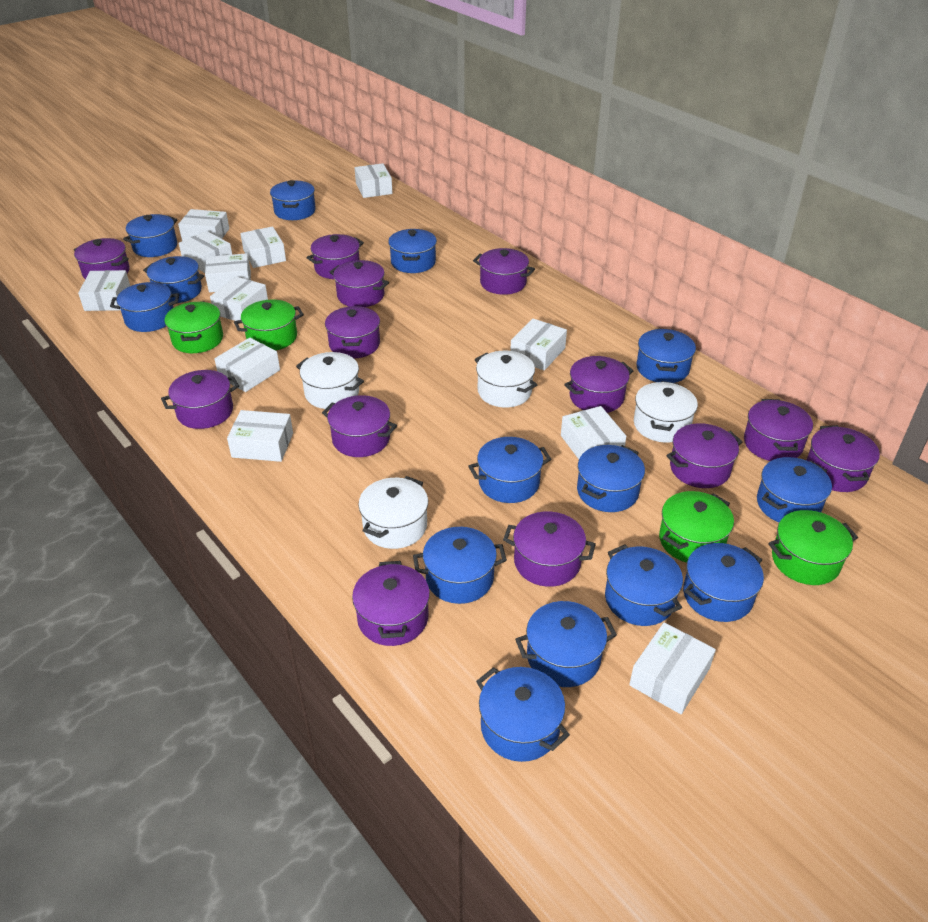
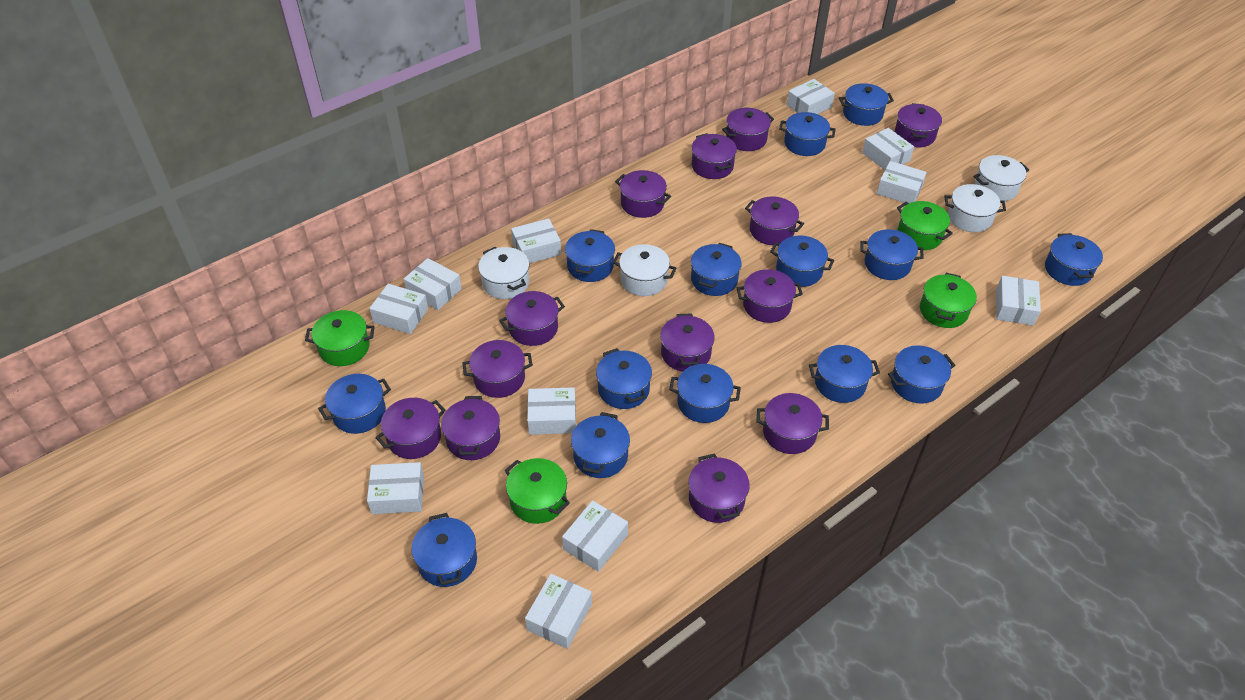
white box: 12 -> 11

